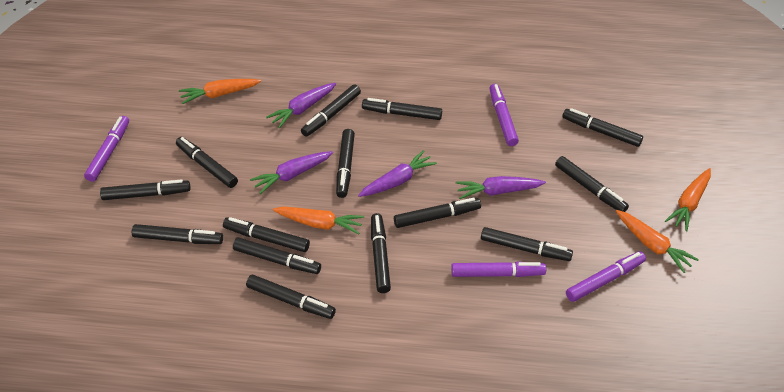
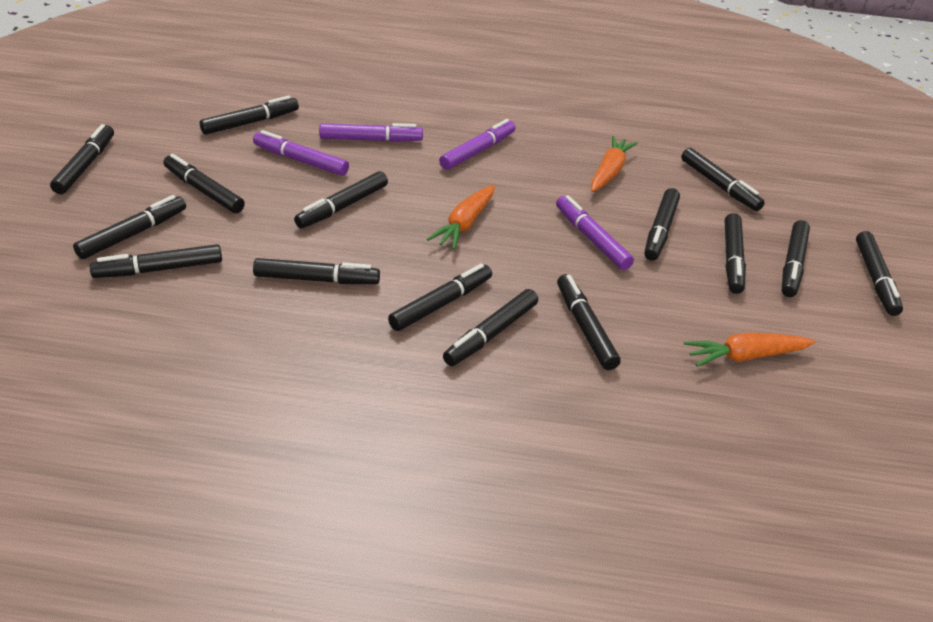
black marker: 14 -> 15
orange carrot: 4 -> 3
purple carrot: 4 -> 0

